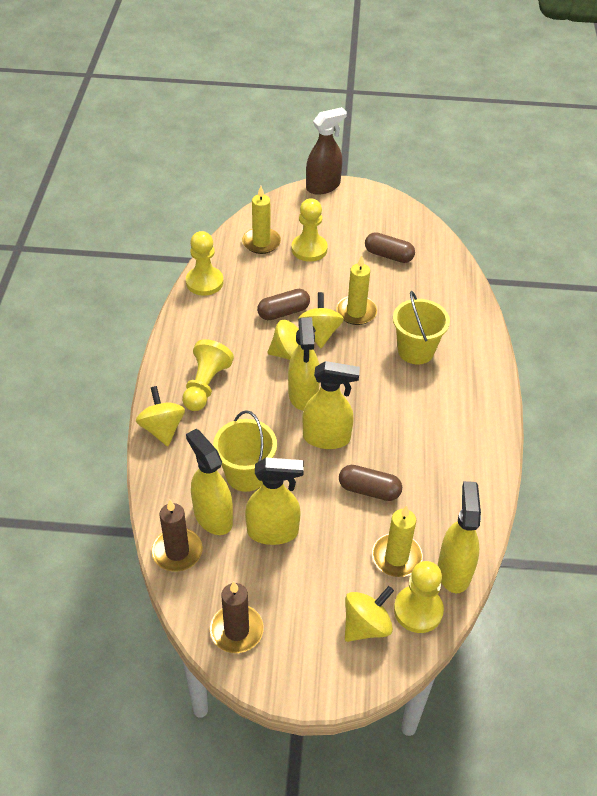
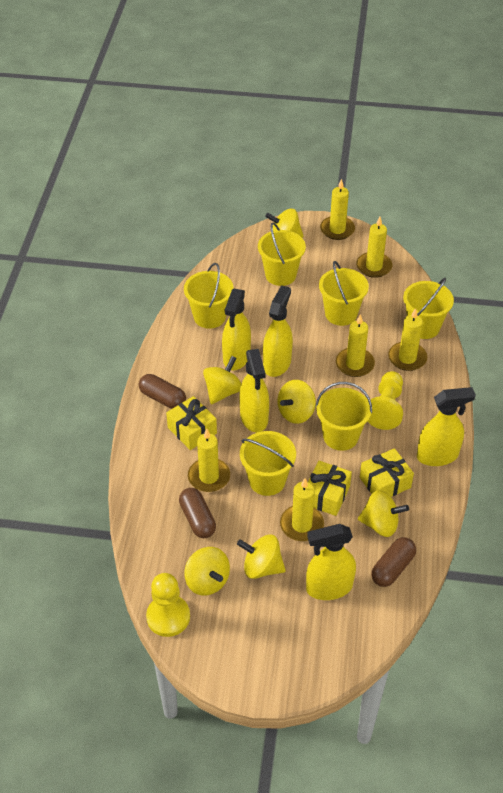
brown candle: 2 -> 0
brown spray bottle: 1 -> 0
yellow bucket: 2 -> 6
yellow candle: 3 -> 6
yellow gift: 0 -> 3
yellow pawn: 4 -> 2
yellow spinning top: 4 -> 6

